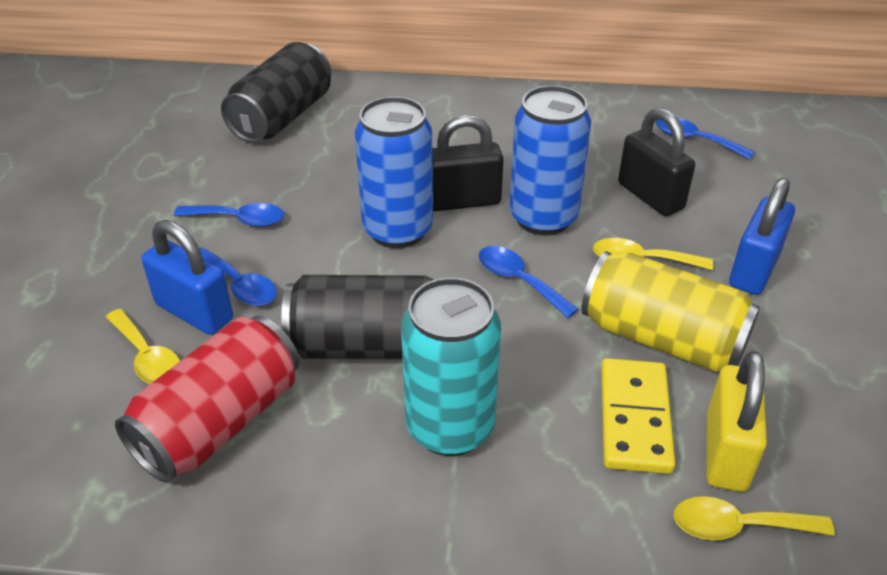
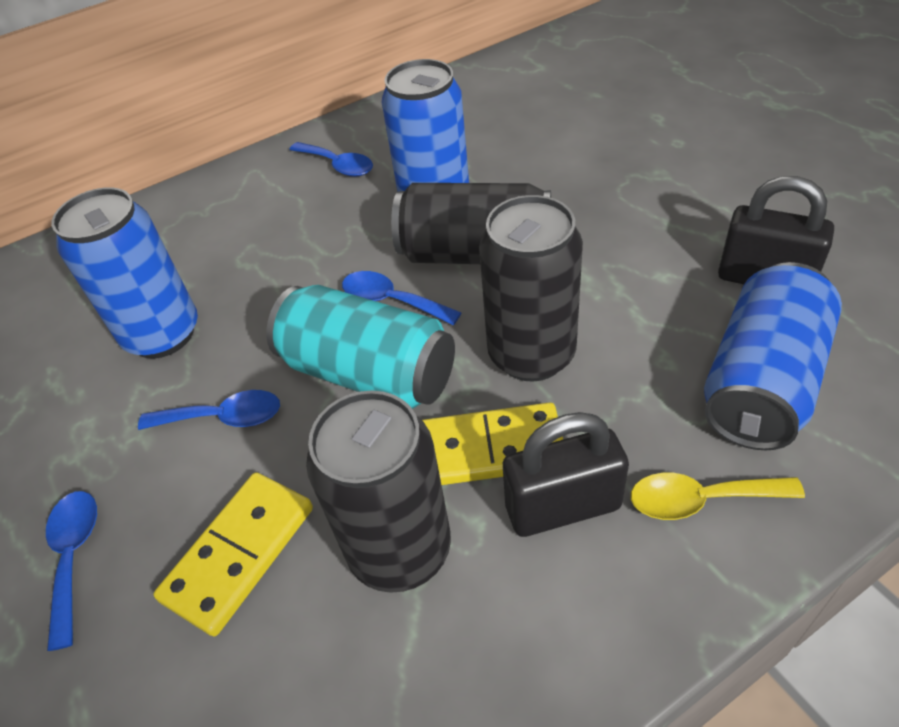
black can: 2 -> 3
blue can: 2 -> 3
blue padlock: 2 -> 0
red can: 1 -> 0
yellow can: 1 -> 0
yellow domino: 1 -> 2
yellow padlock: 1 -> 0
yellow spoon: 3 -> 1

